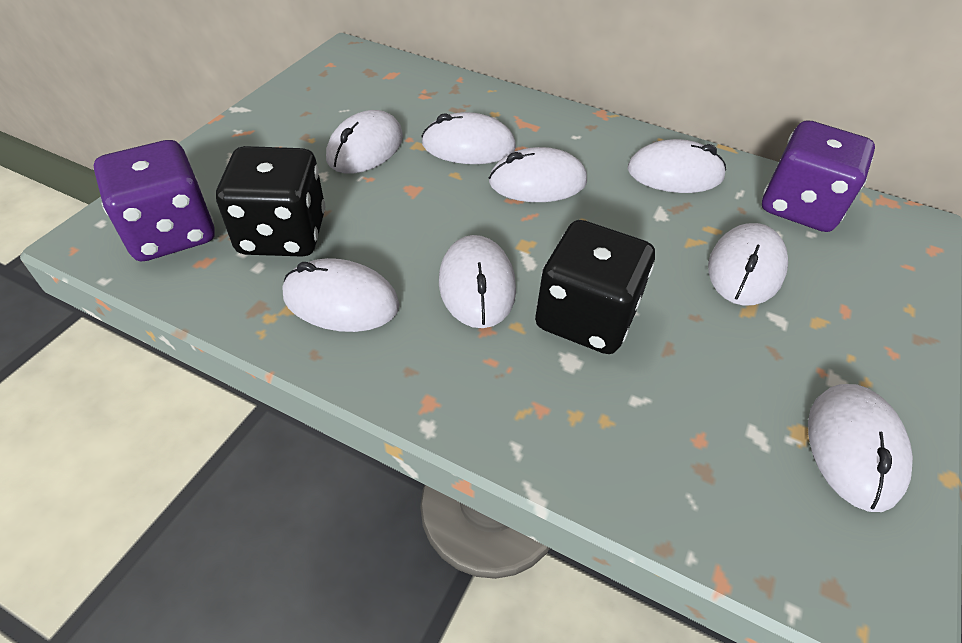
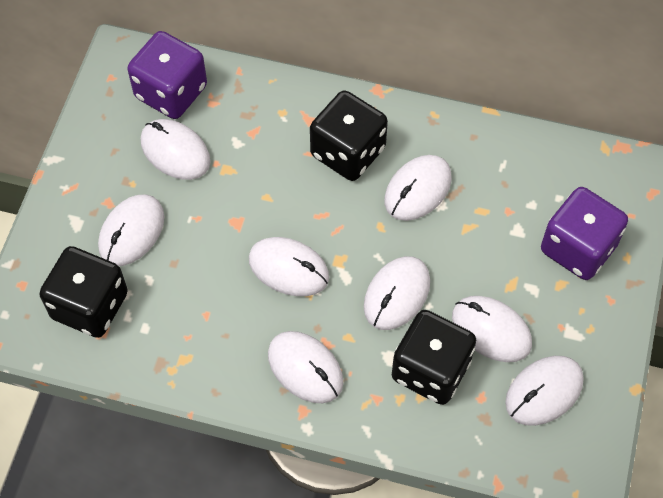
black dice: 2 -> 3

